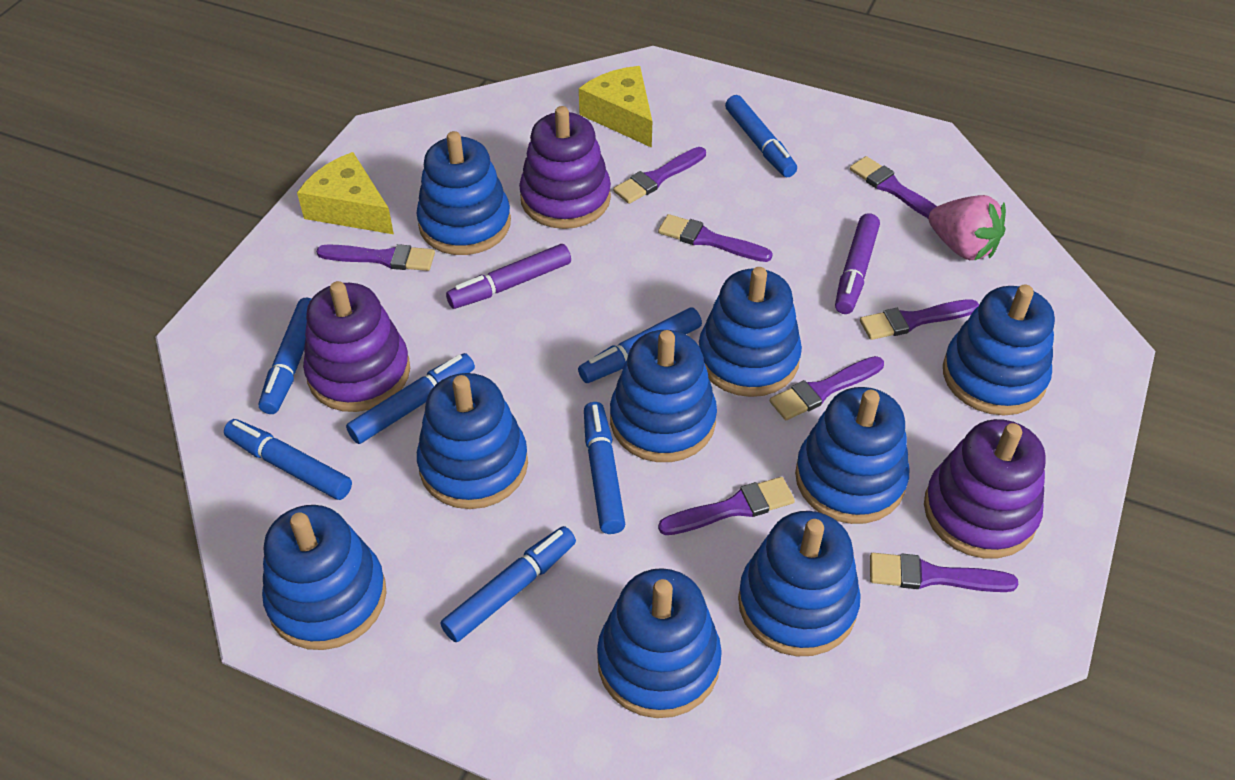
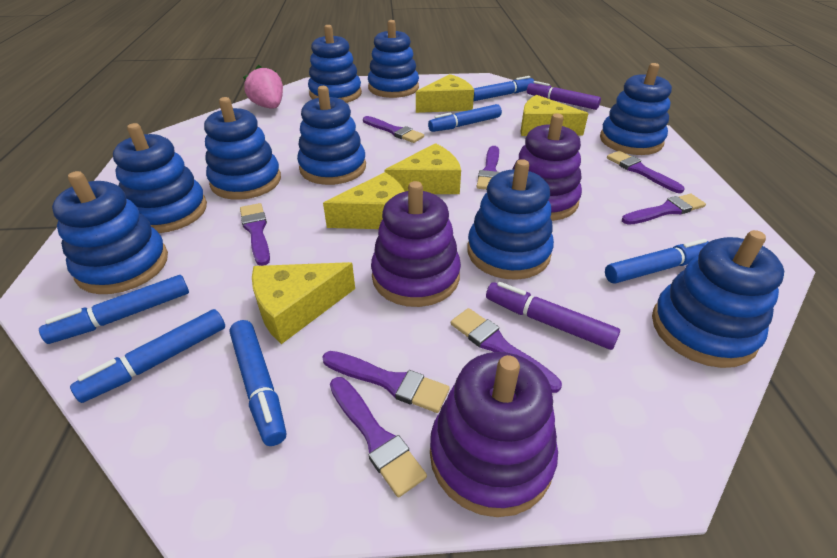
blue marker: 7 -> 6
yellow cheese: 2 -> 5

